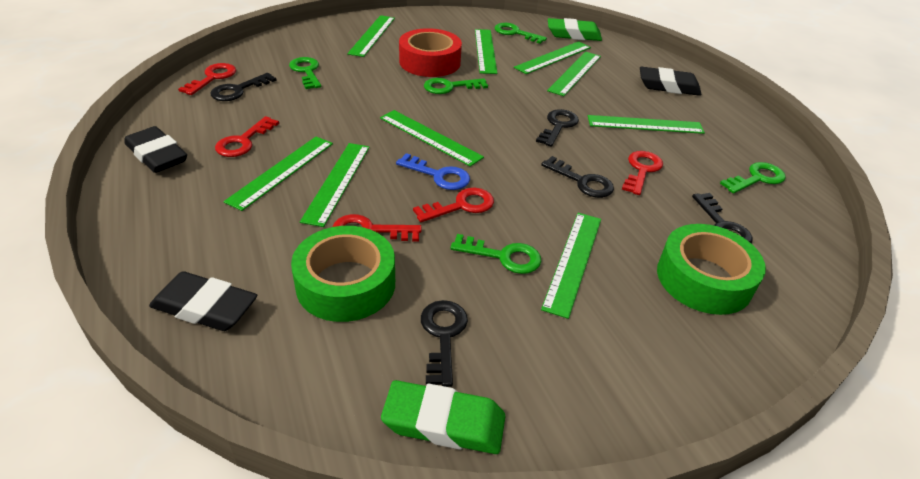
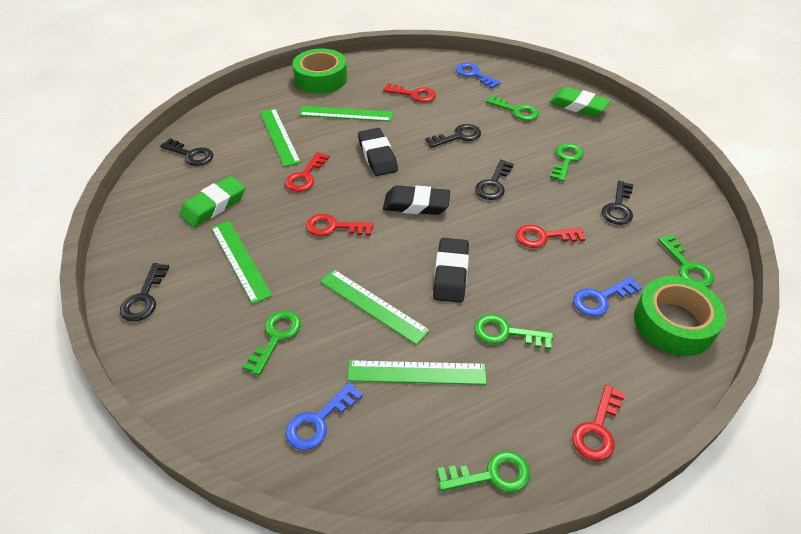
blue key: 1 -> 3
green key: 5 -> 6
green ruler: 9 -> 5
red tape: 1 -> 0

